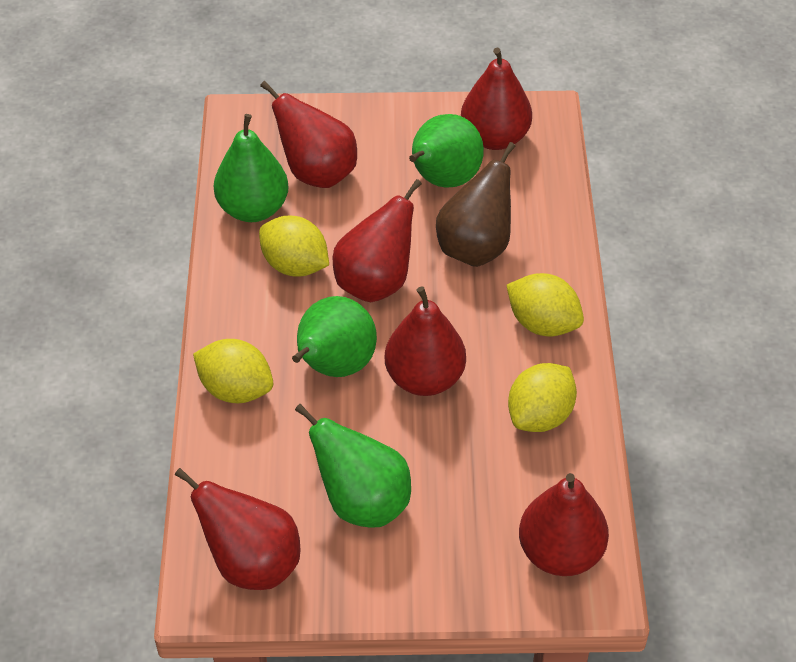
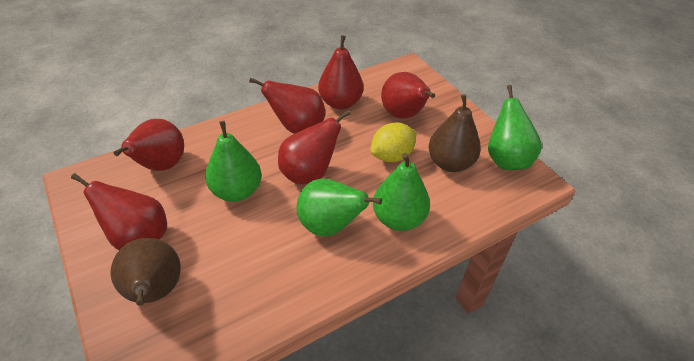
brown pear: 1 -> 2
yellow lemon: 4 -> 1

